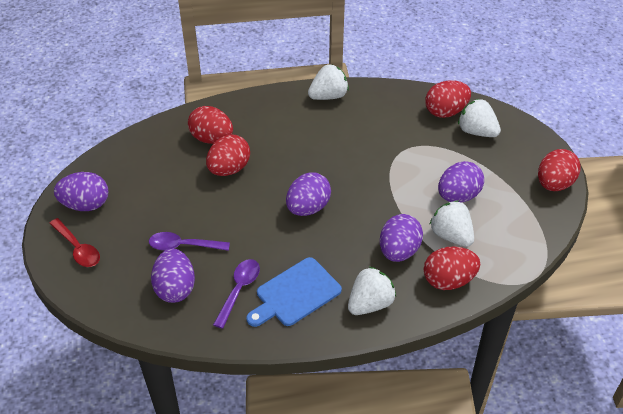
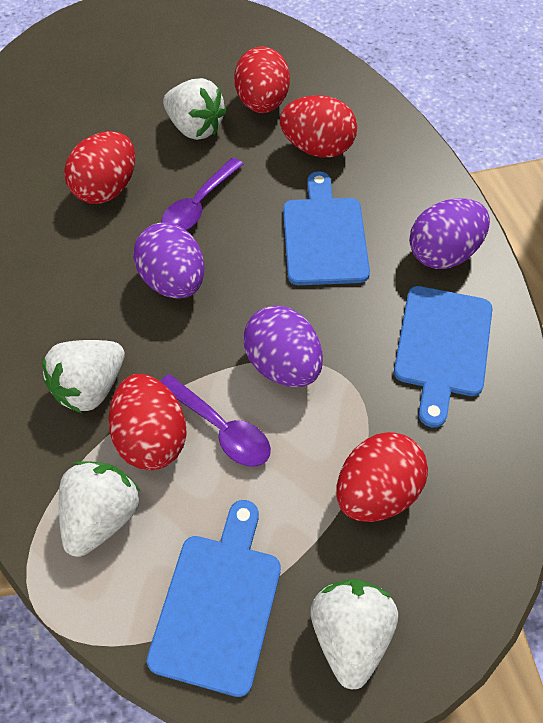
blue cutting board: 1 -> 3
purple egg: 5 -> 3
red spoon: 1 -> 0

